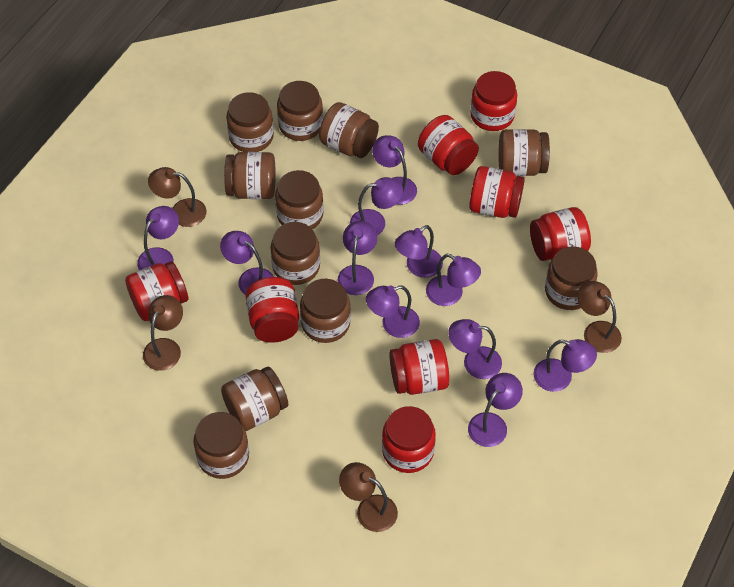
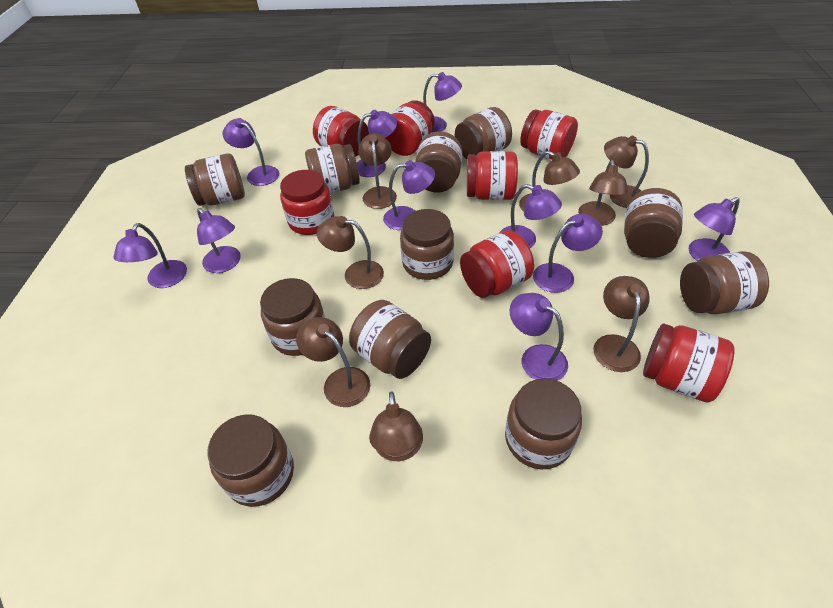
brown lamp: 4 -> 8
purple lamp: 11 -> 10
red jar: 8 -> 7

